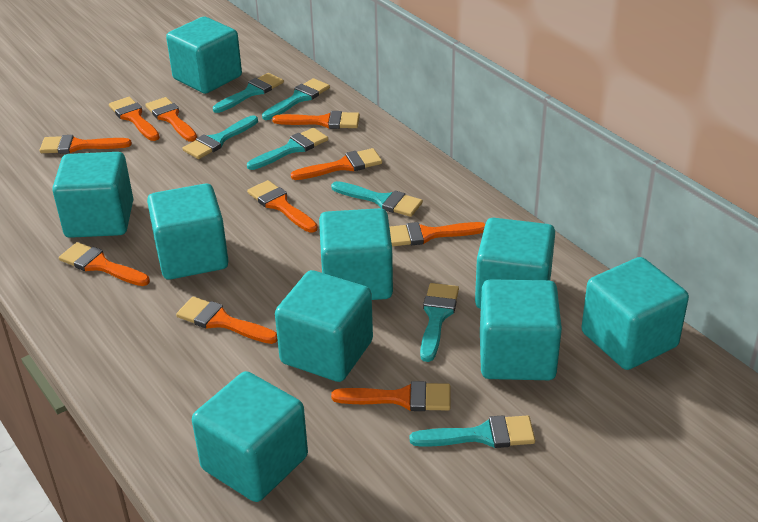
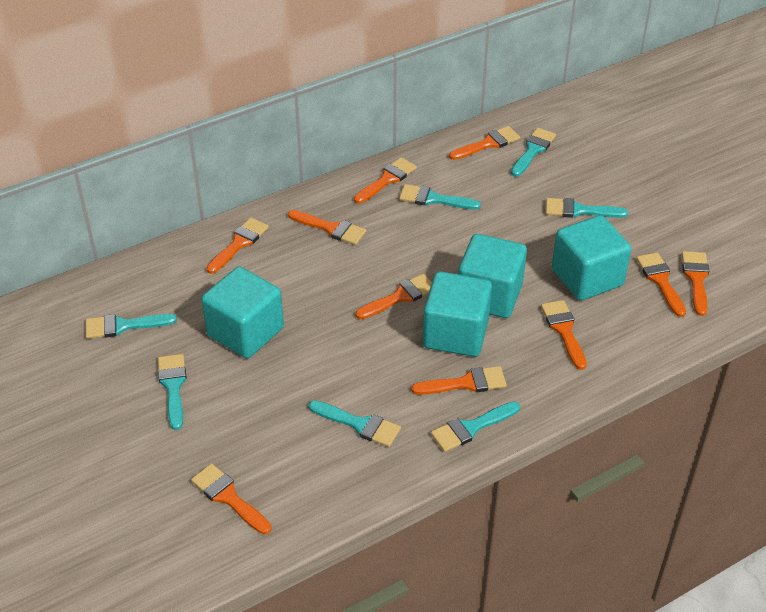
turquoise cube: 9 -> 4

